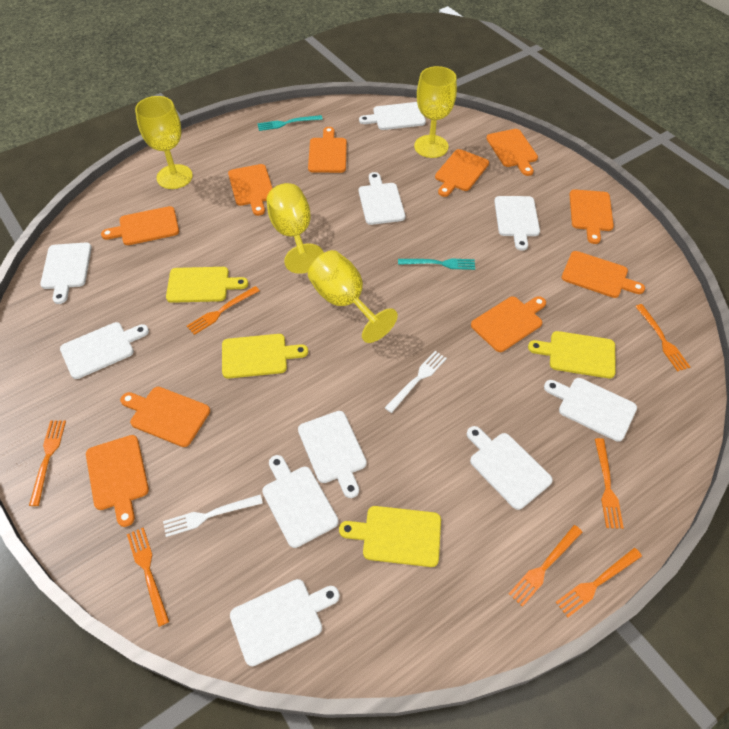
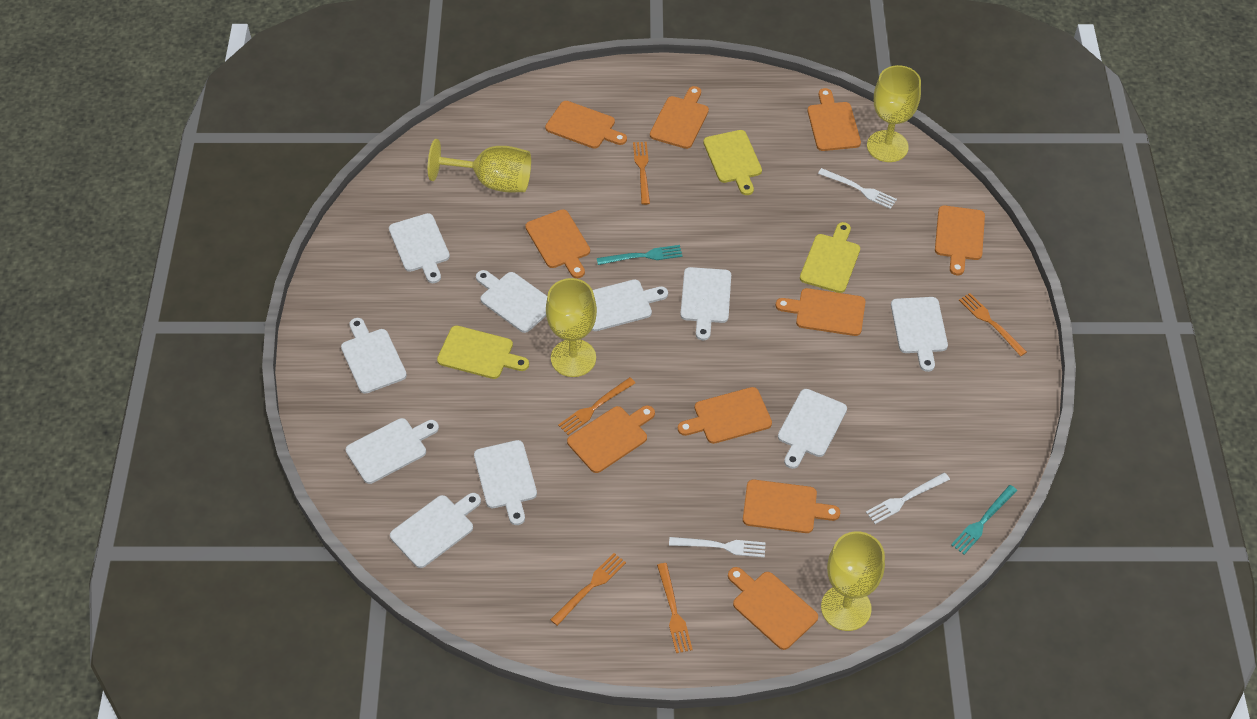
orange fork: 7 -> 5
white fork: 2 -> 3
yellow cutting board: 4 -> 3

